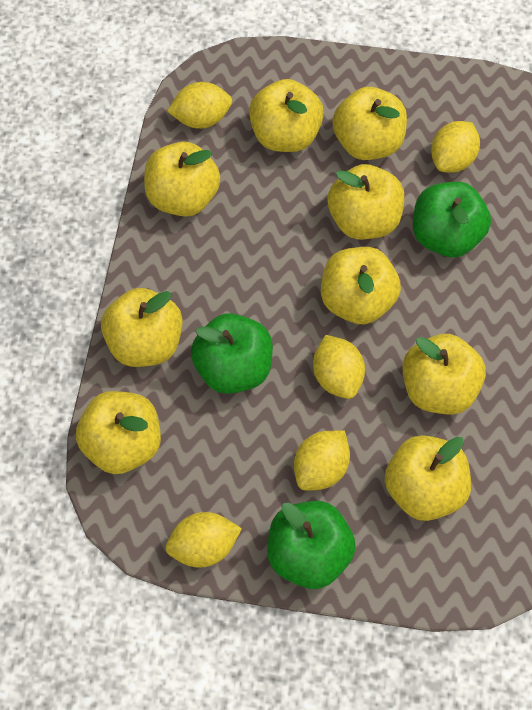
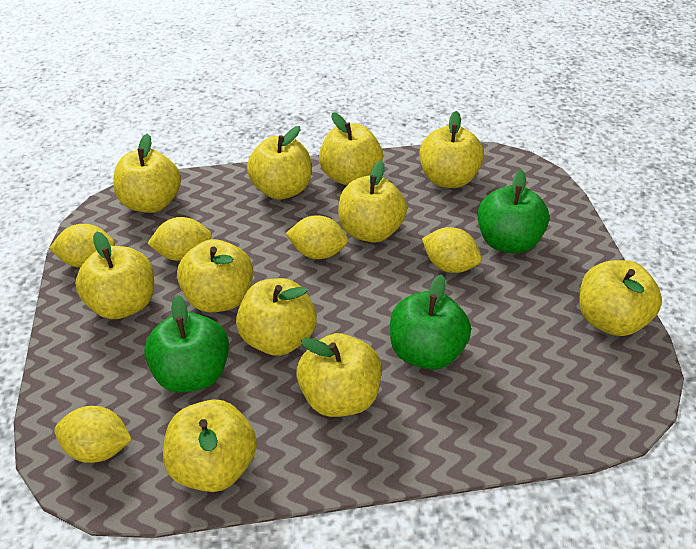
yellow apple: 9 -> 11

